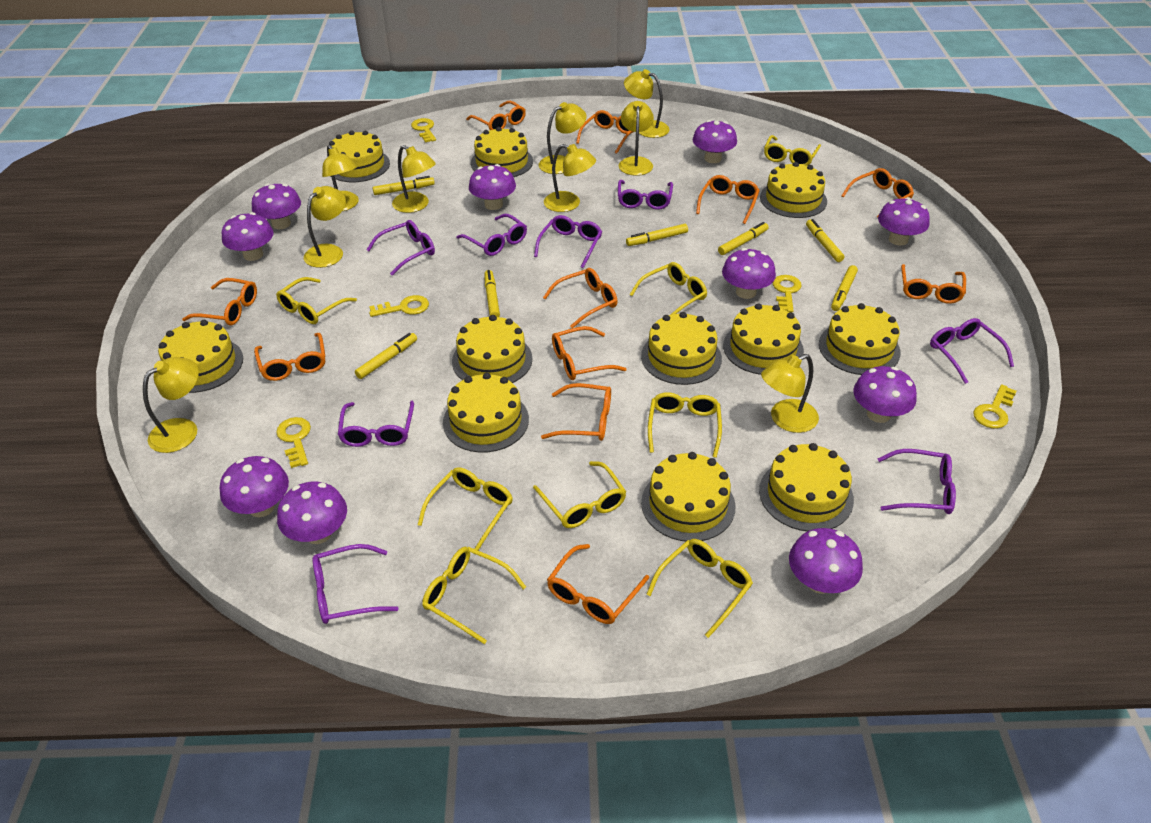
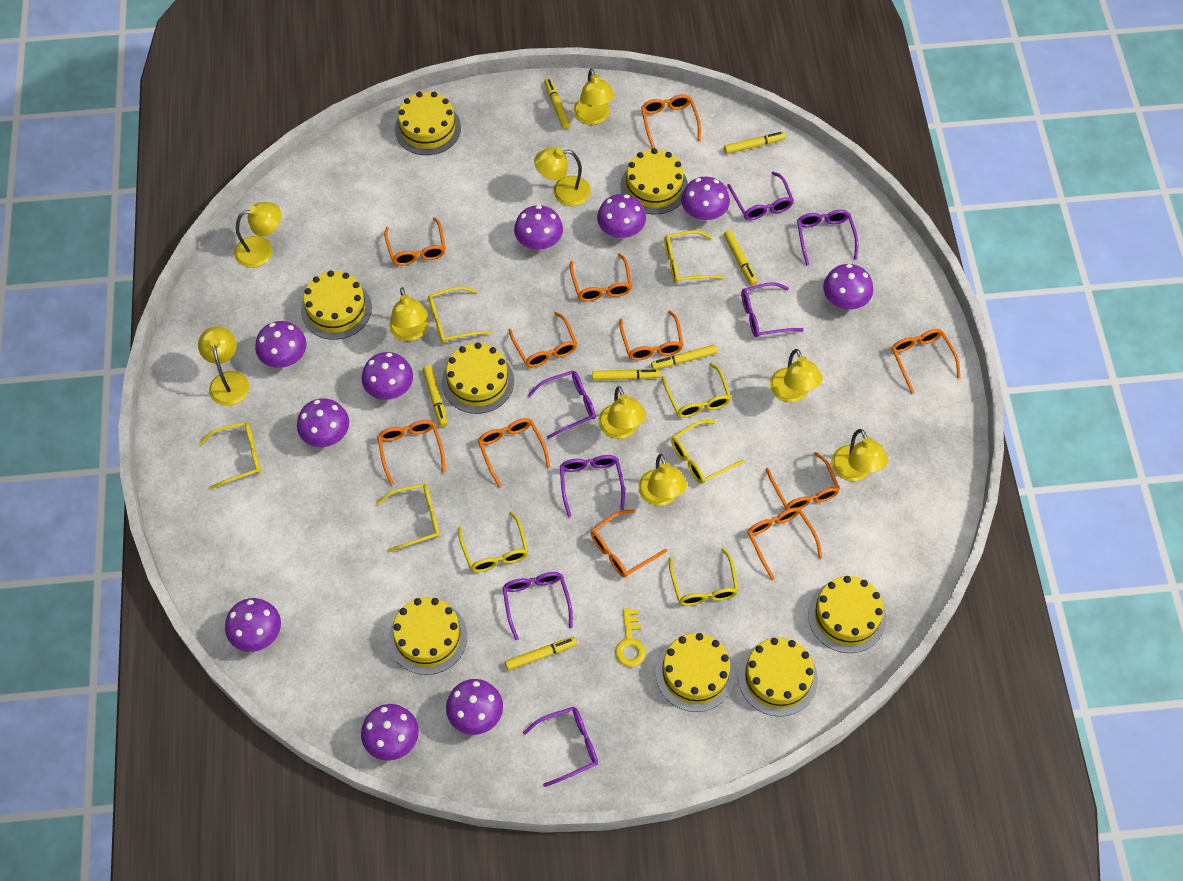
purple glasses: 8 -> 7
yellow cake: 11 -> 8
yellow key: 5 -> 1

